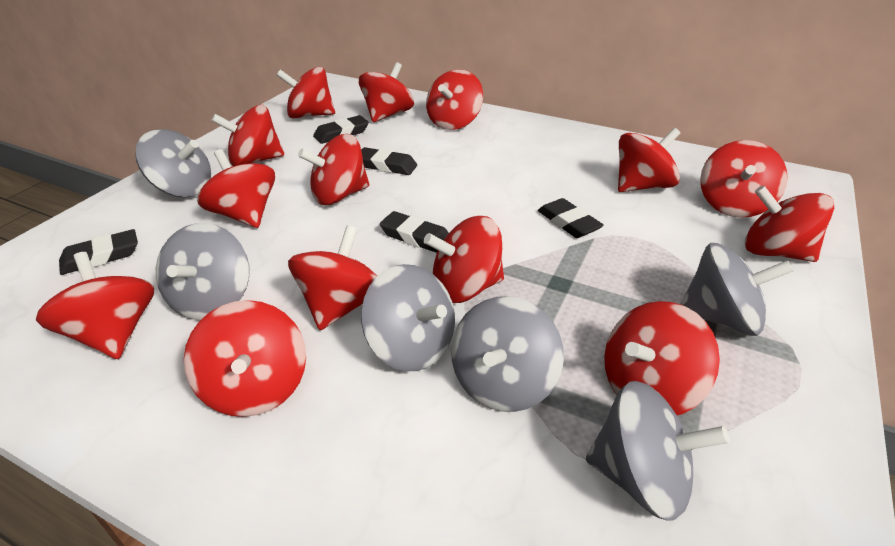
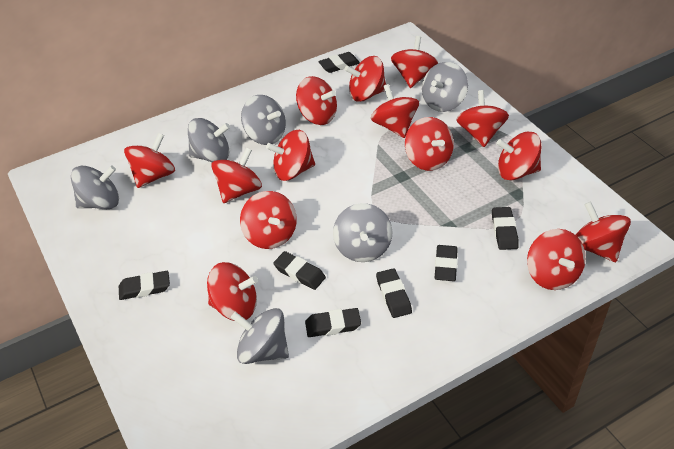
black eraser: 5 -> 7

